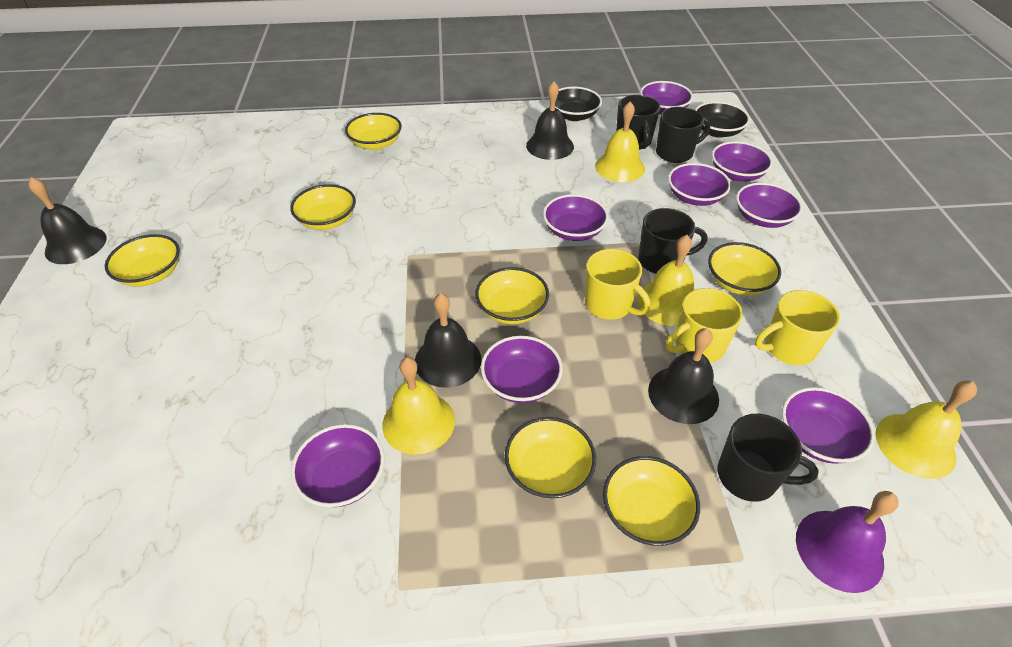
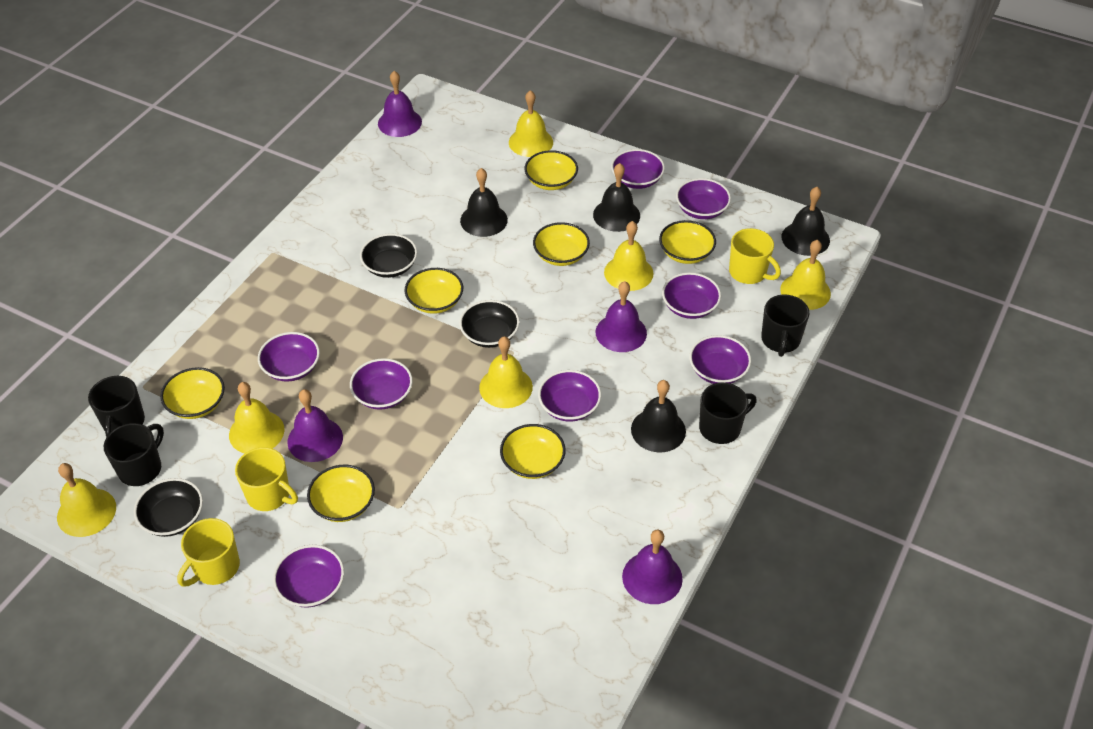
black bowl: 2 -> 3
purple bell: 1 -> 4
yellow bell: 4 -> 6

